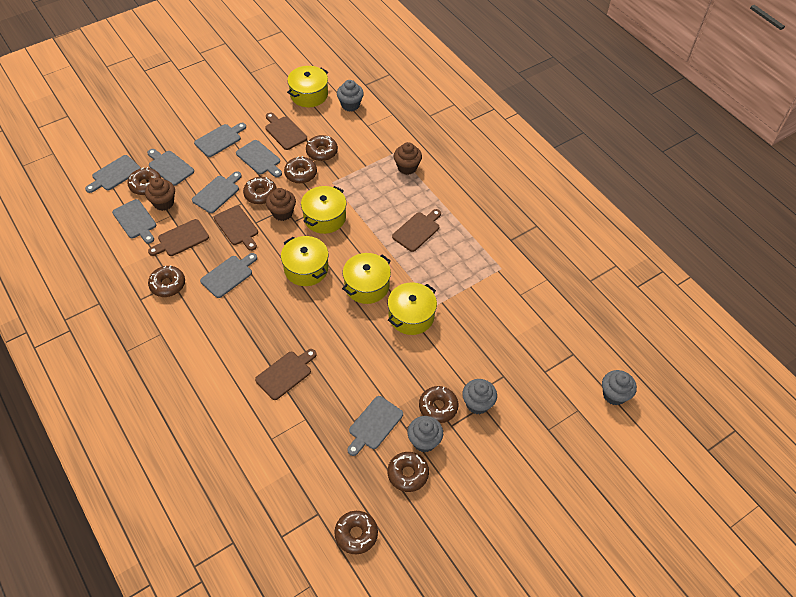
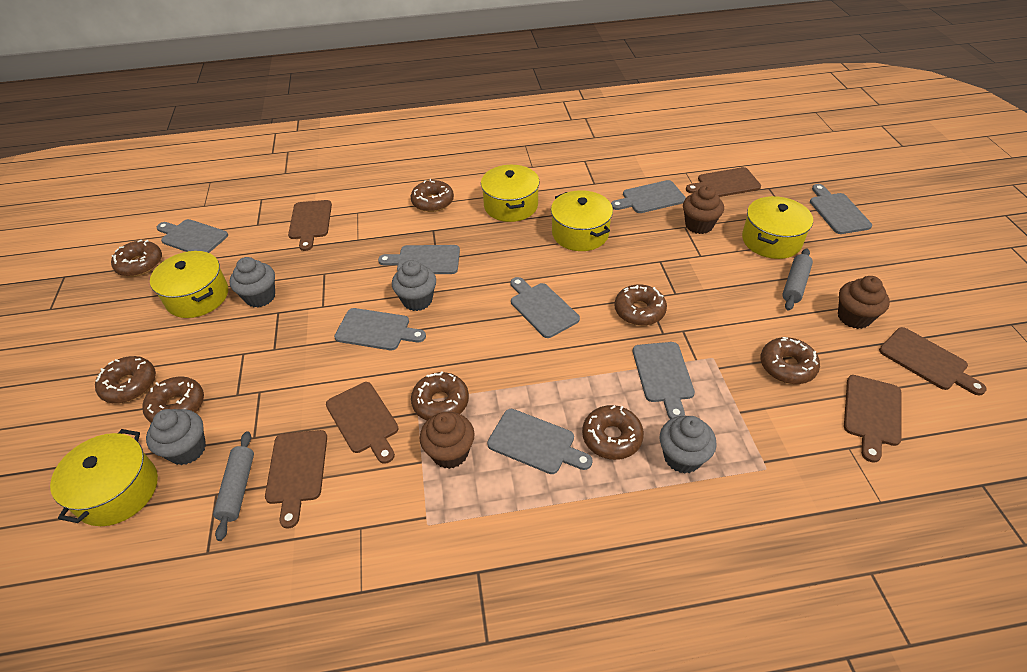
brown cutting board: 5 -> 6
grey rolling pin: 0 -> 2

